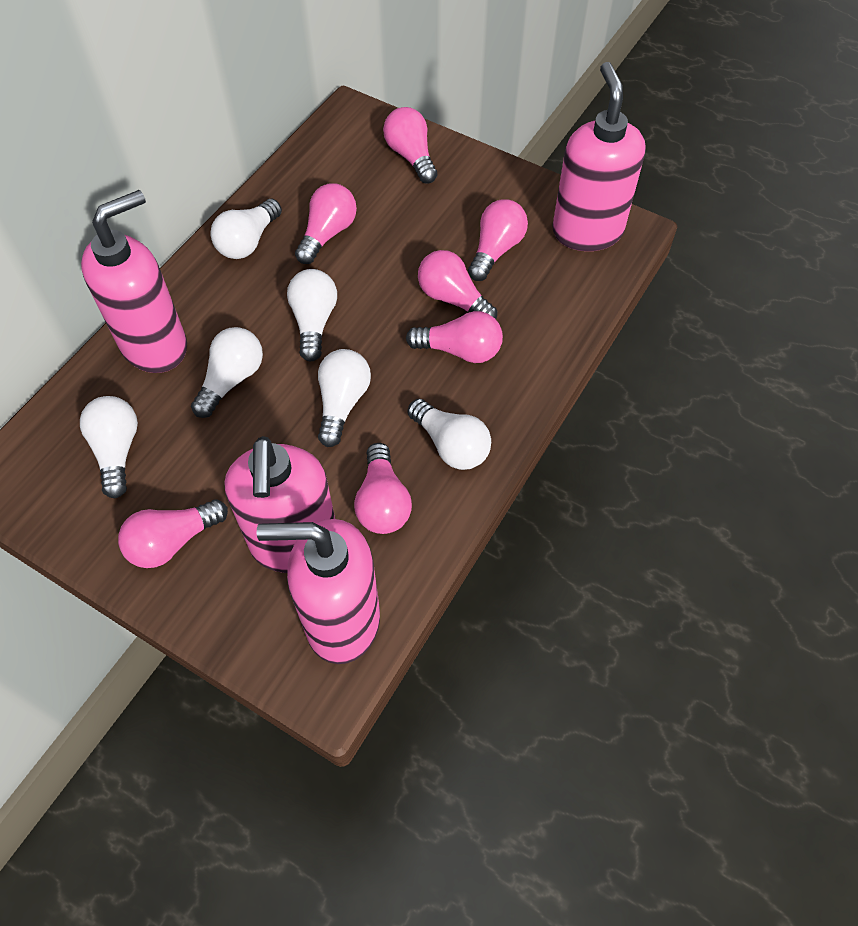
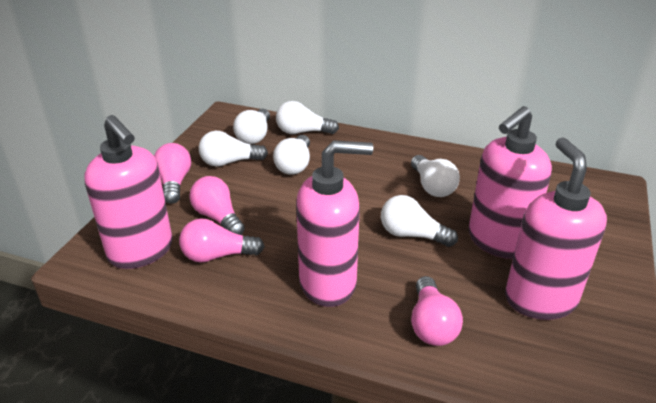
pink light bulb: 7 -> 4

